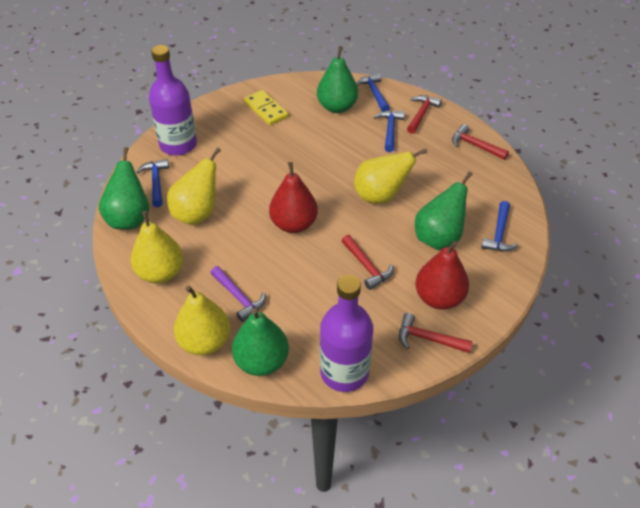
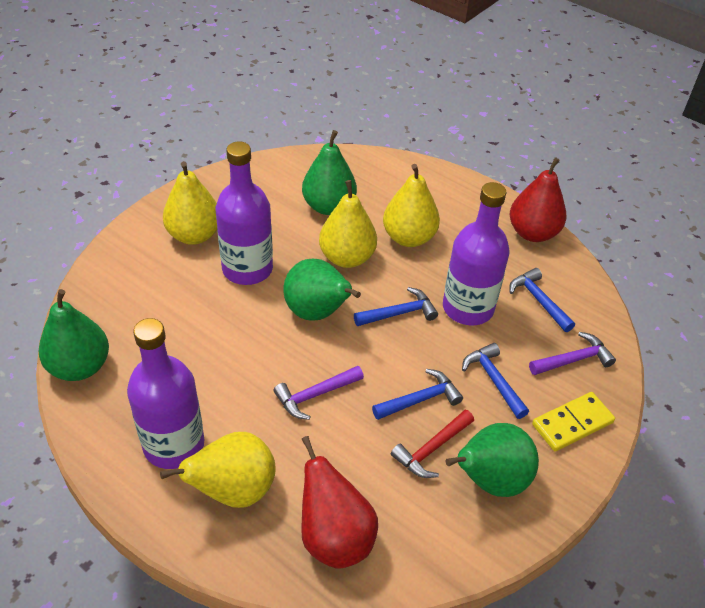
purple bottle: 2 -> 3
purple hammer: 1 -> 2
red hammer: 4 -> 1

